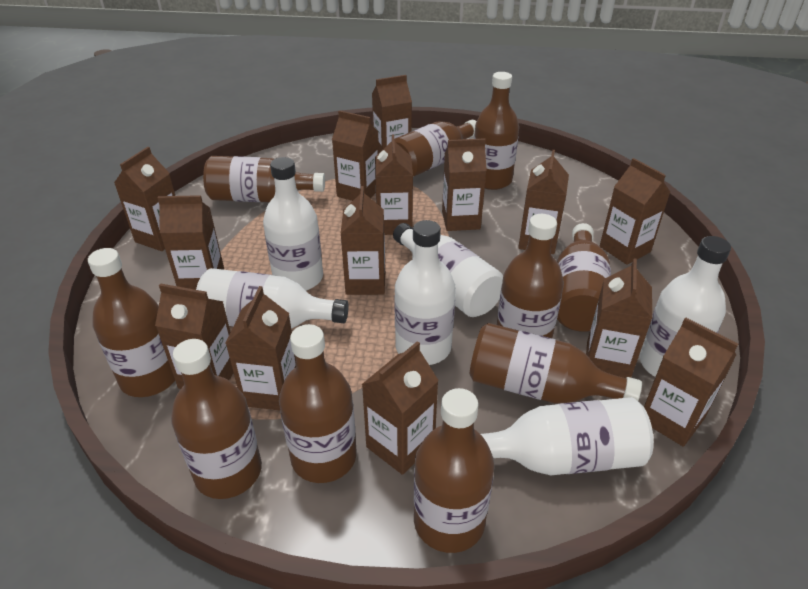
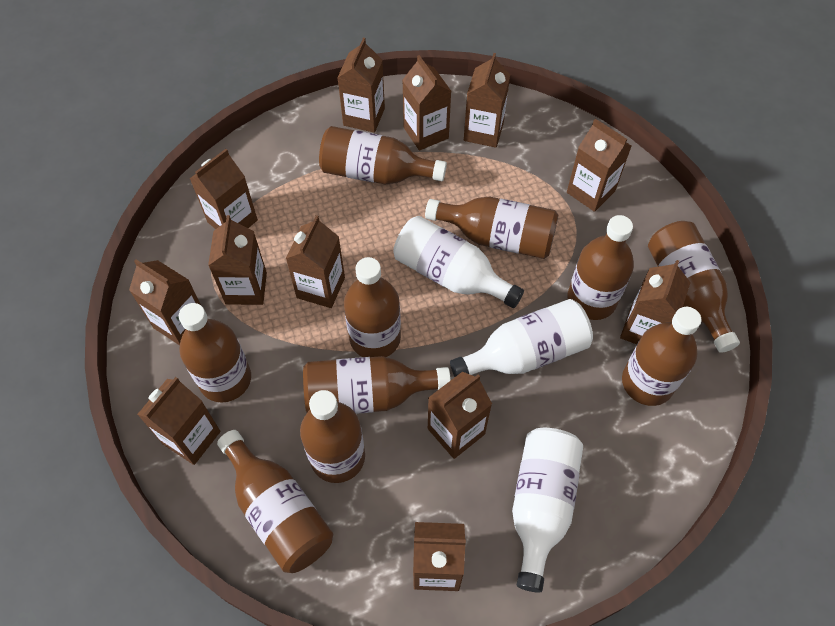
brown carton: 14 -> 12
white bottle: 6 -> 3

